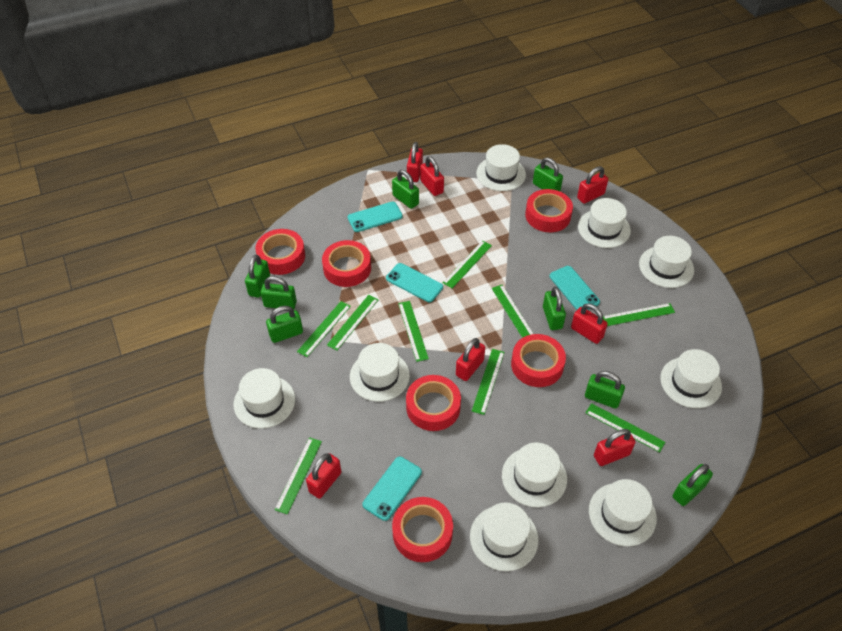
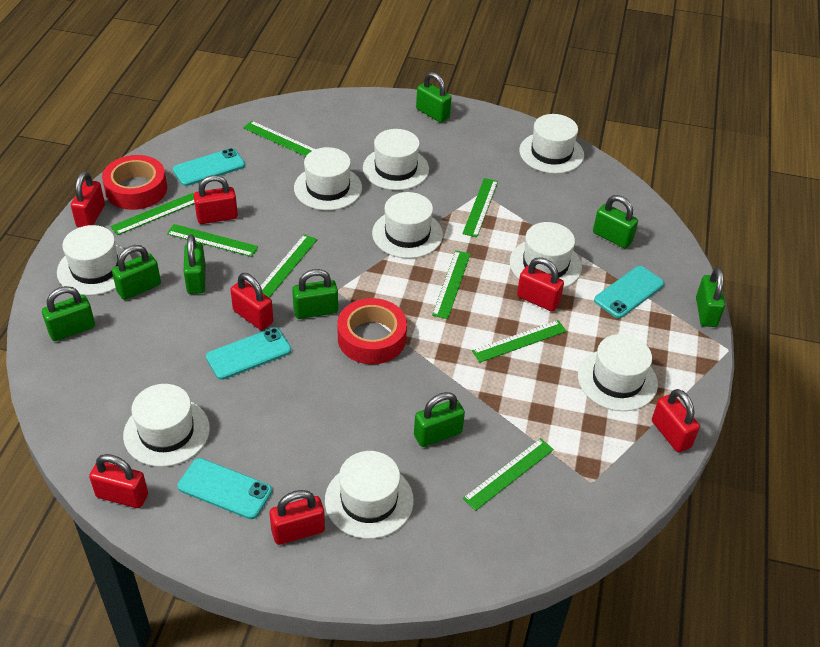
green ruler: 9 -> 8
red tape: 6 -> 2

